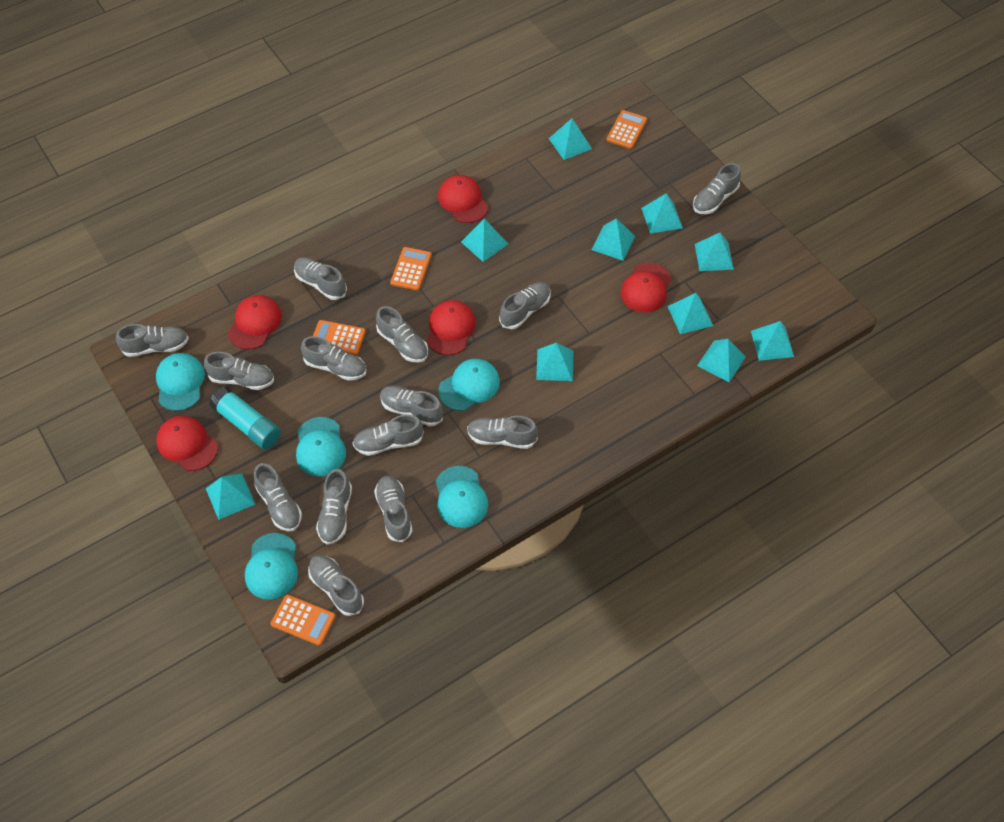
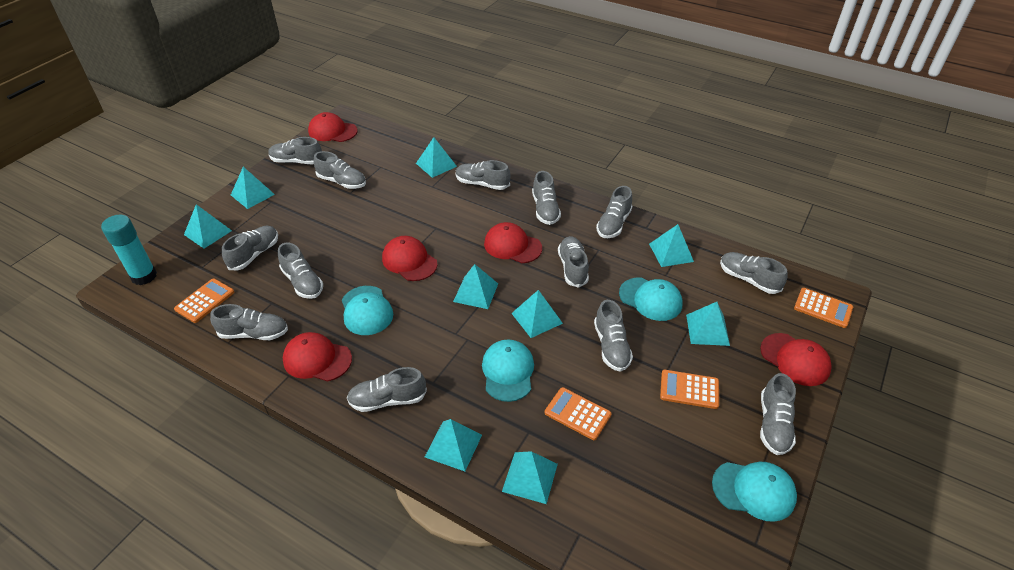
grey shoe: 14 -> 13
turquoise cap: 5 -> 4
turquoise pyramid: 10 -> 9

